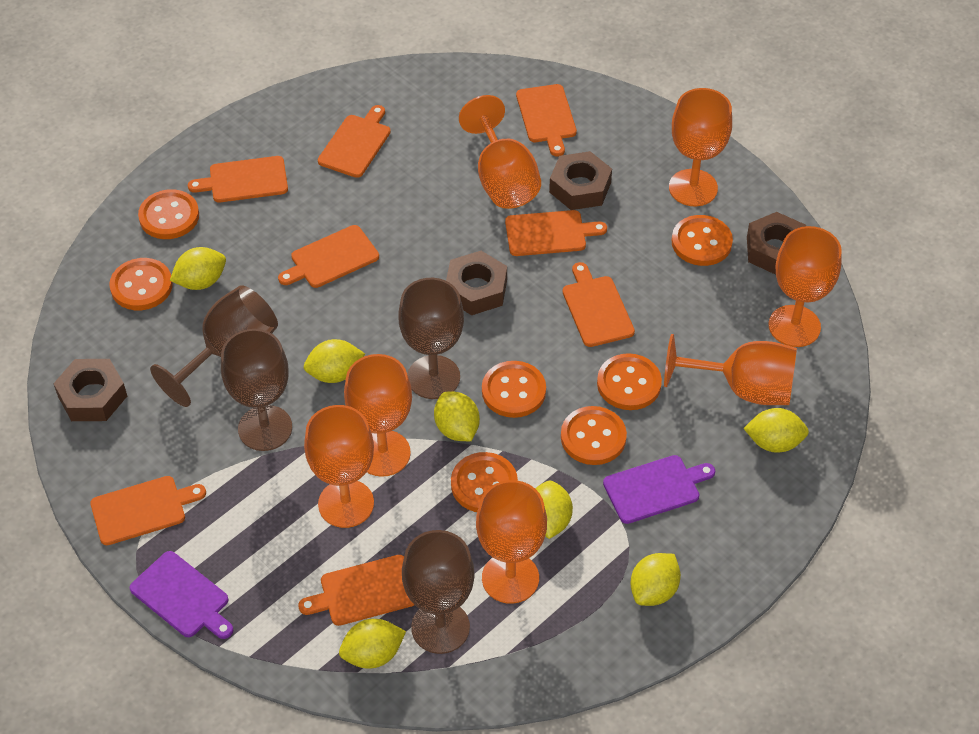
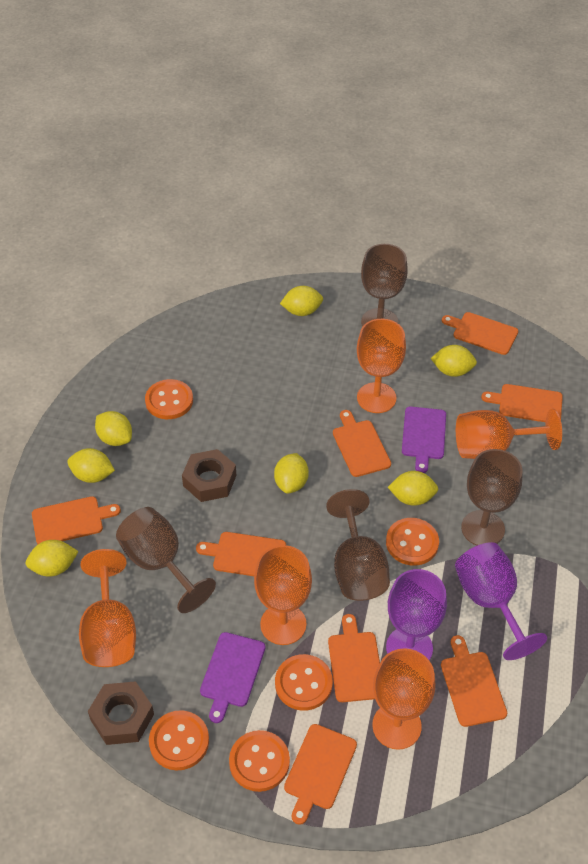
brown nut: 4 -> 2
orange button: 7 -> 5
orange goblet: 7 -> 5
purple goblet: 0 -> 2

